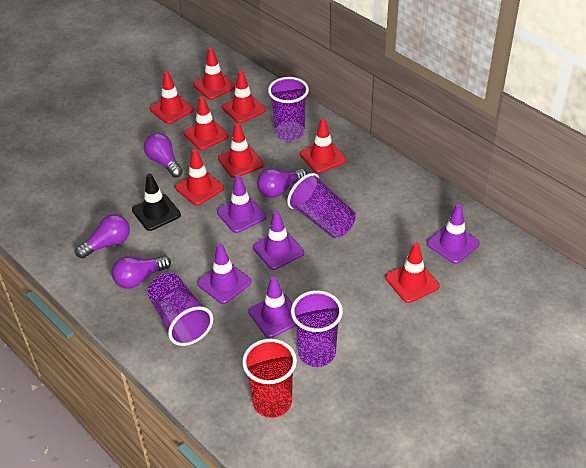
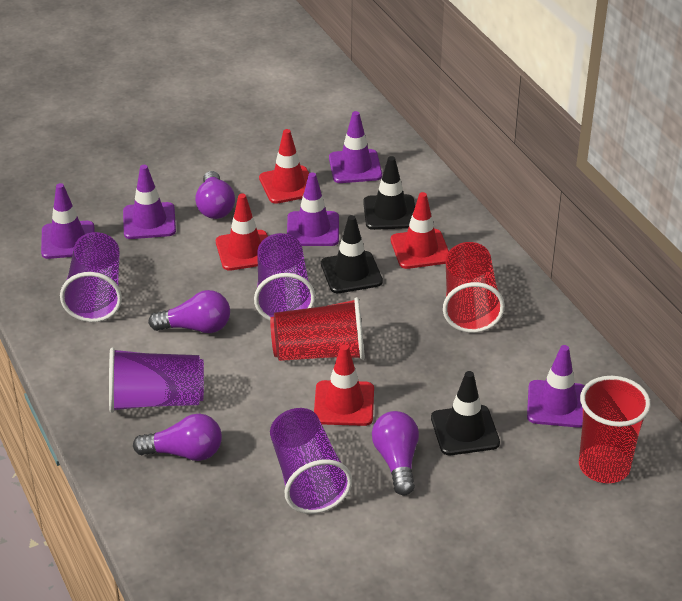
black traffic cone: 1 -> 3
red cup: 1 -> 3
red traffic cone: 8 -> 4

